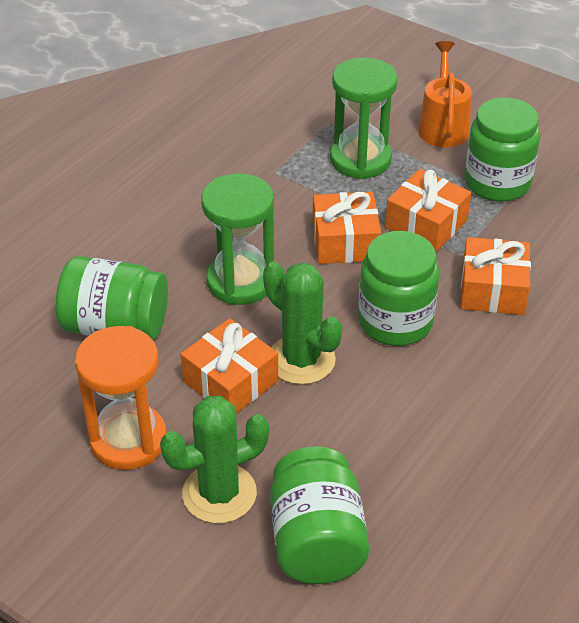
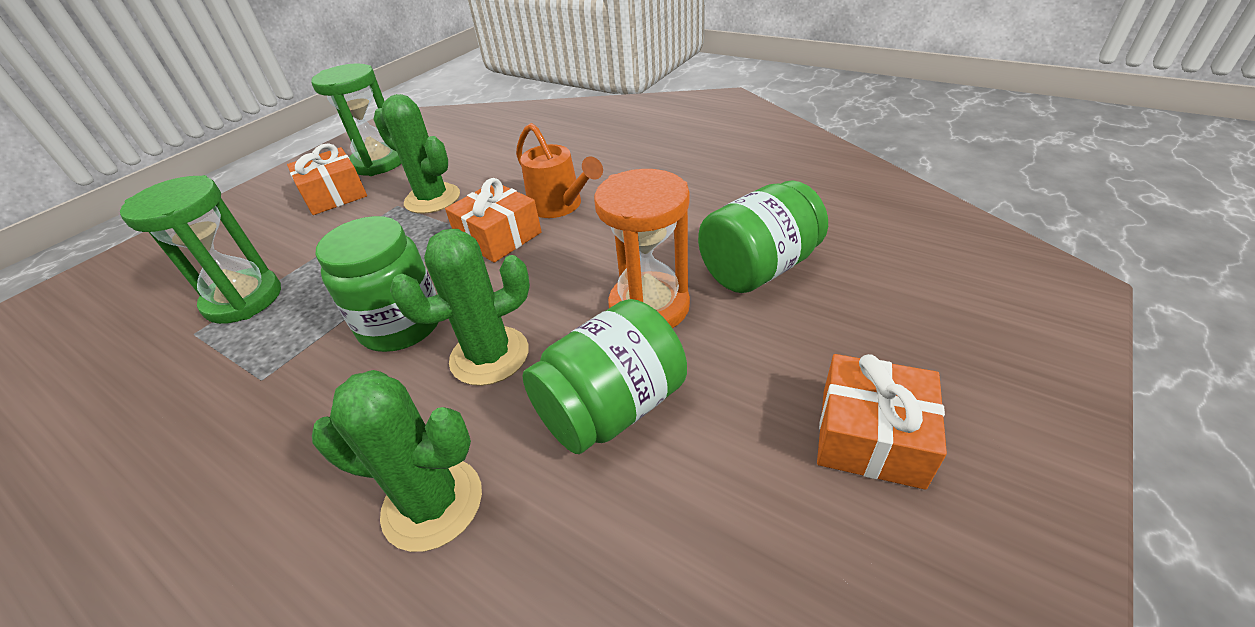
green cactus: 2 -> 3
green jar: 4 -> 3
orange gift: 4 -> 3

